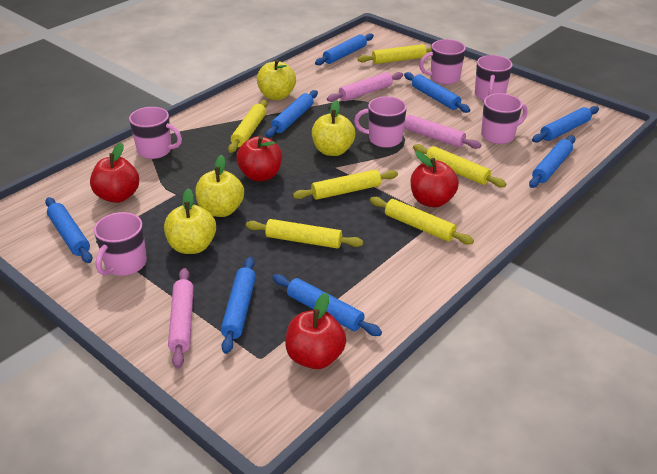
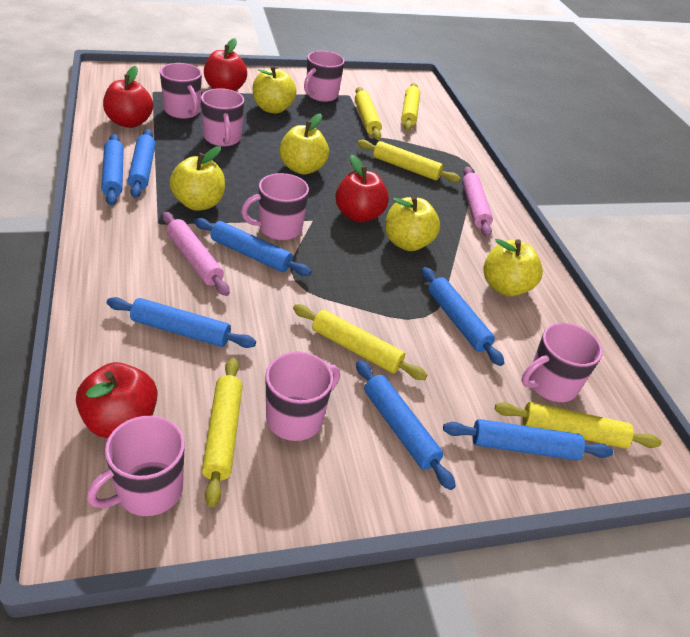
blue rolling pin: 8 -> 7
pink mug: 6 -> 7
pink rolling pin: 3 -> 2
yellow apple: 4 -> 5

